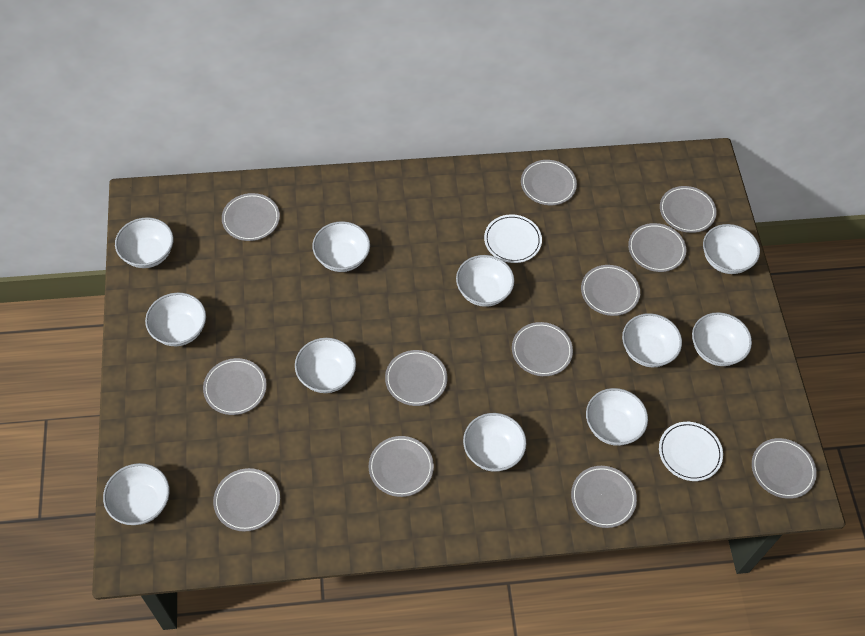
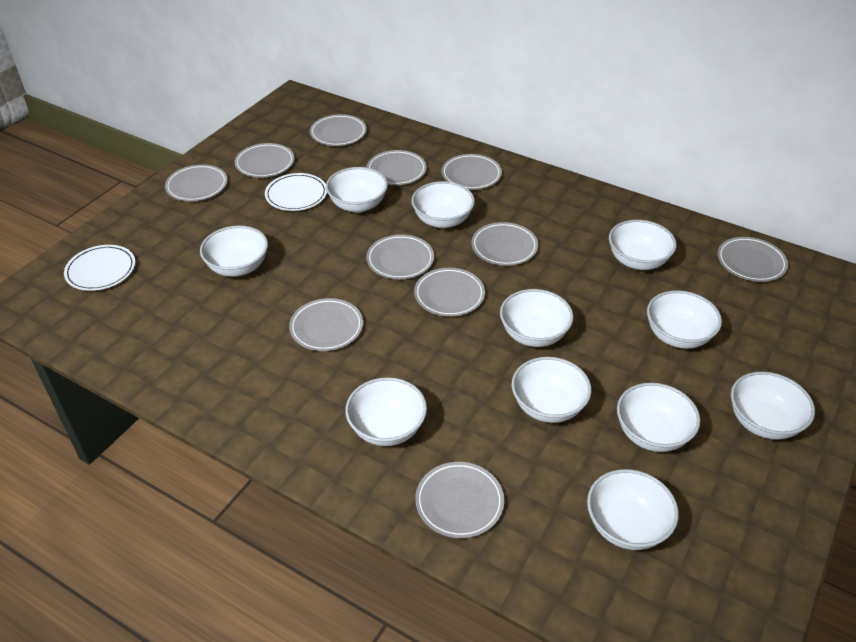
grey plate: 12 -> 11

